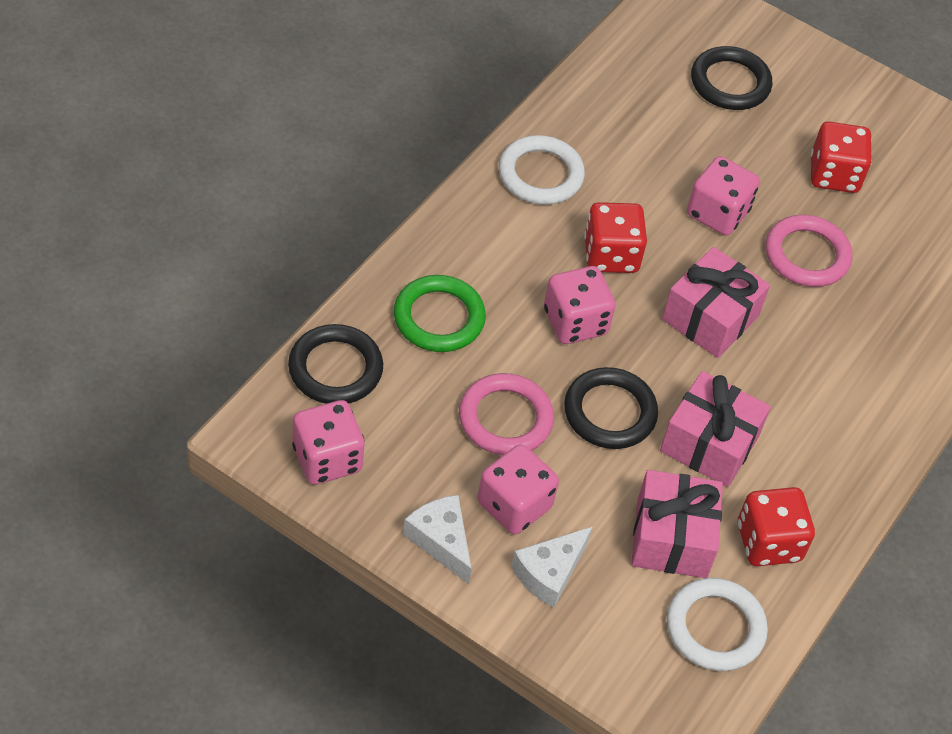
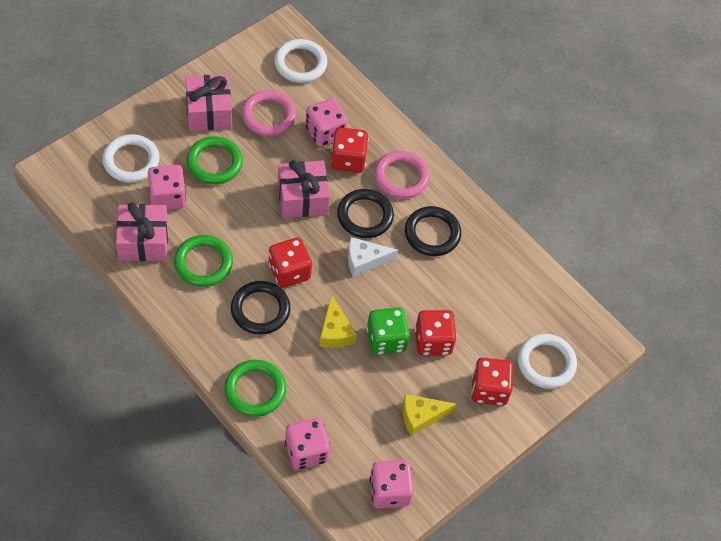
green dice: 0 -> 1
green ring: 1 -> 3
red dice: 3 -> 4
white cheese: 2 -> 1
white ring: 2 -> 3
yellow cheese: 0 -> 2

